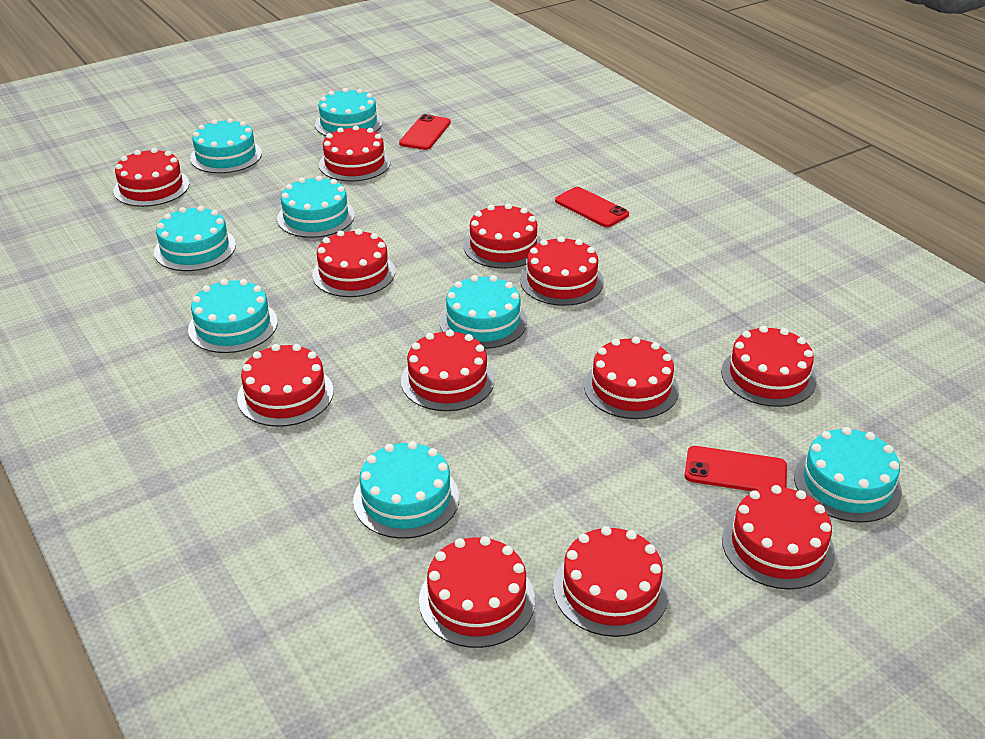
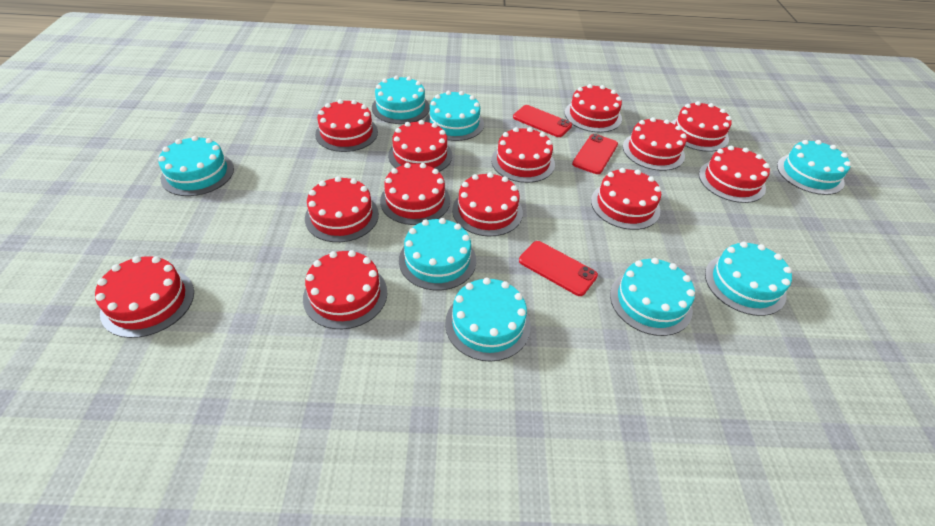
red cake: 12 -> 13

